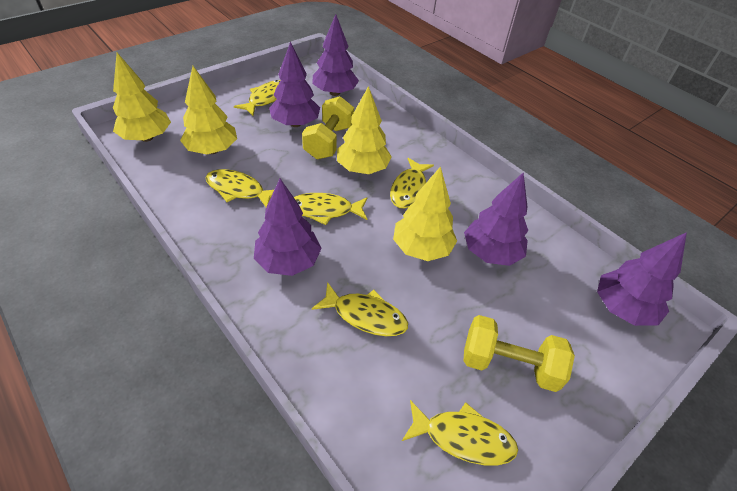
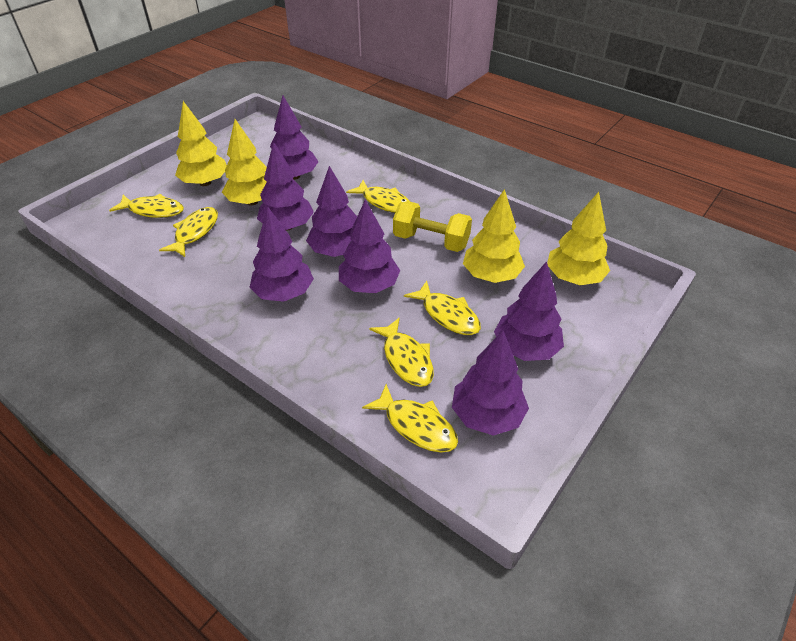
purple tree: 5 -> 7
yellow dumbbell: 2 -> 1

